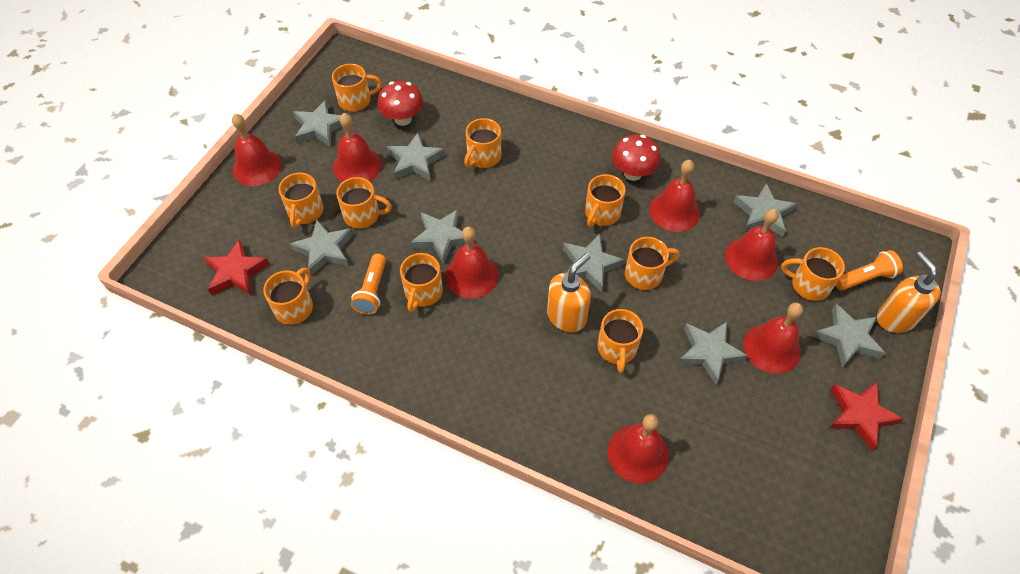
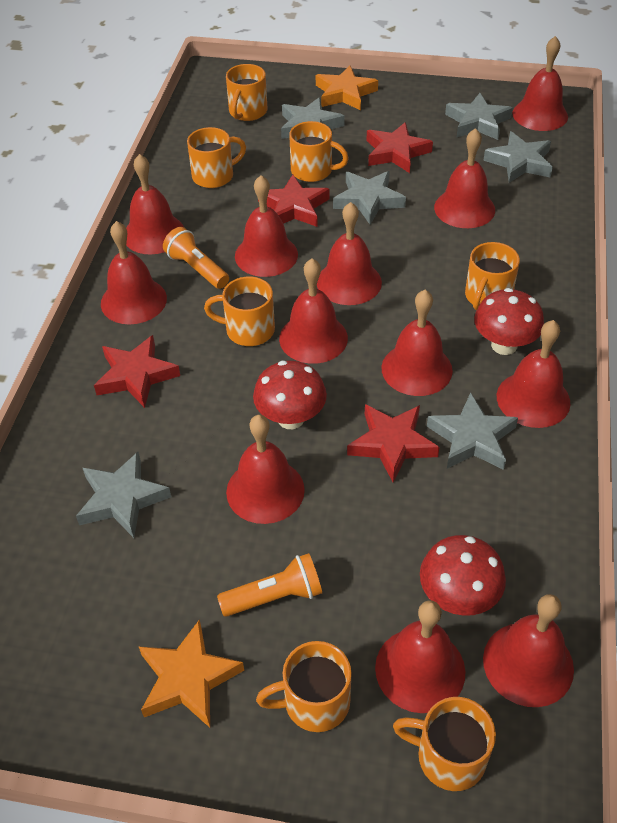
grey star: 8 -> 6
orange mug: 10 -> 7
orange soap dispenser: 2 -> 0
orange star: 0 -> 2
red bell: 7 -> 12
red mushroom: 2 -> 3
red star: 2 -> 4

